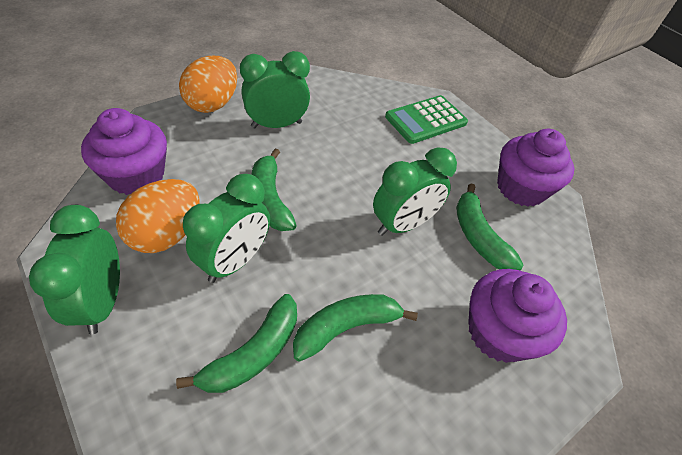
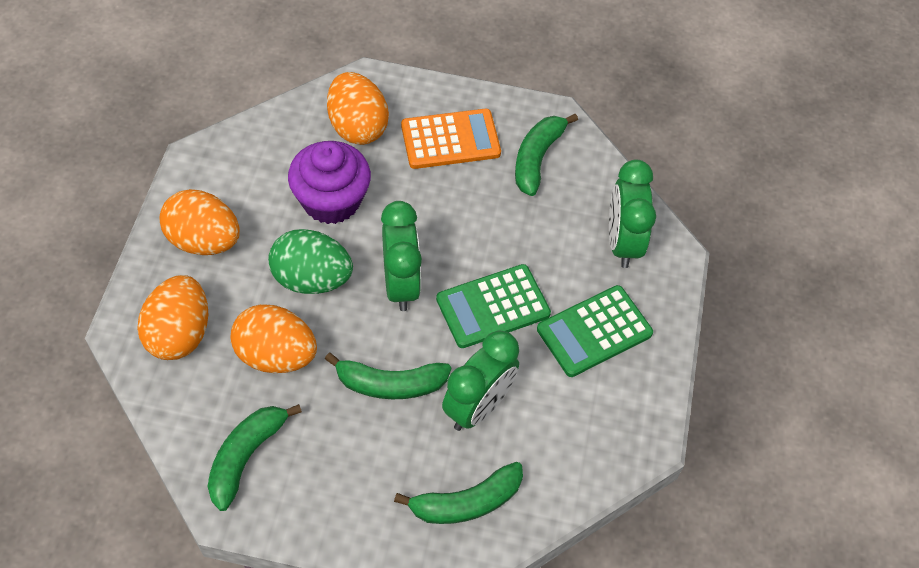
green calculator: 1 -> 2
green clock: 4 -> 3
green egg: 0 -> 1
orange calculator: 0 -> 1
orange egg: 2 -> 4
purple cupcake: 3 -> 1

